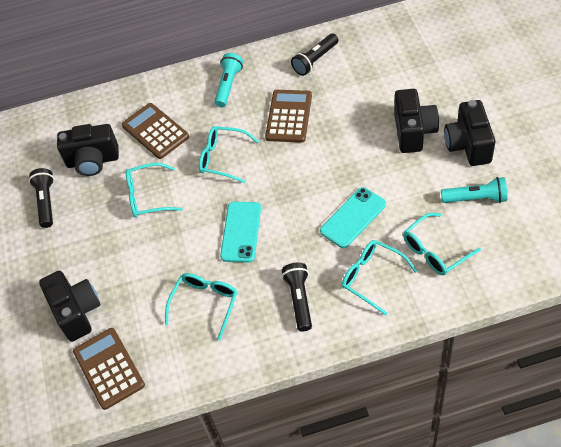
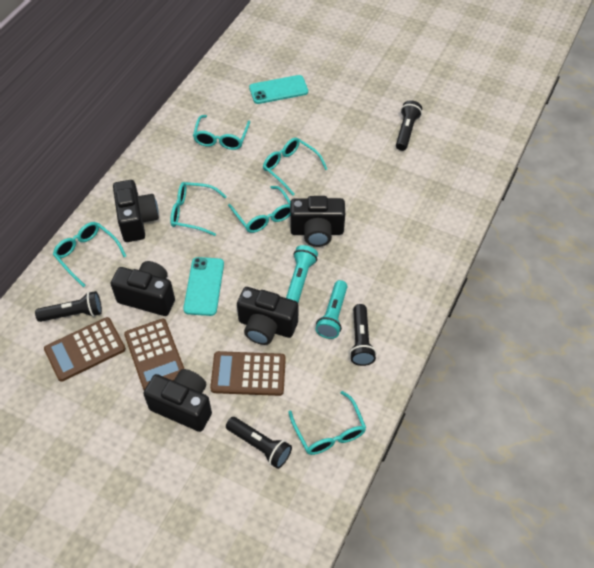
black camera: 4 -> 5
black flashlight: 3 -> 4
turquoise glasses: 5 -> 6

